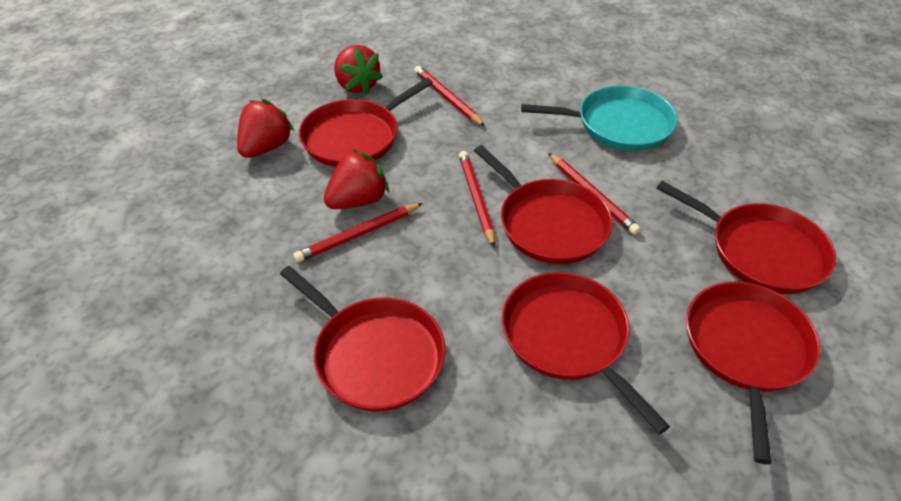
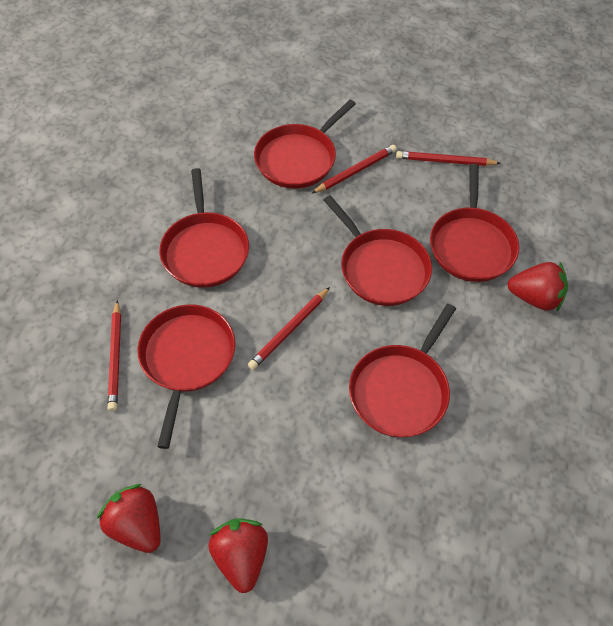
turquoise pan: 1 -> 0

